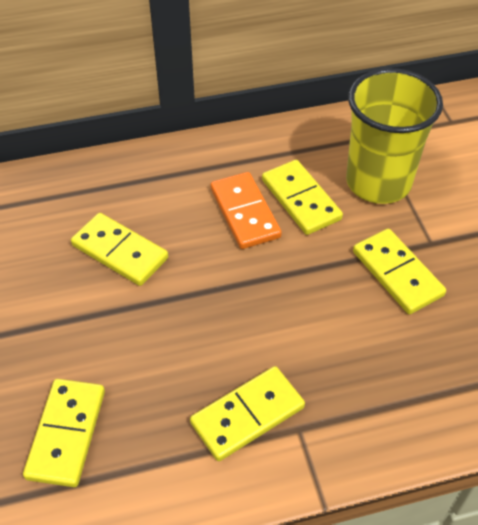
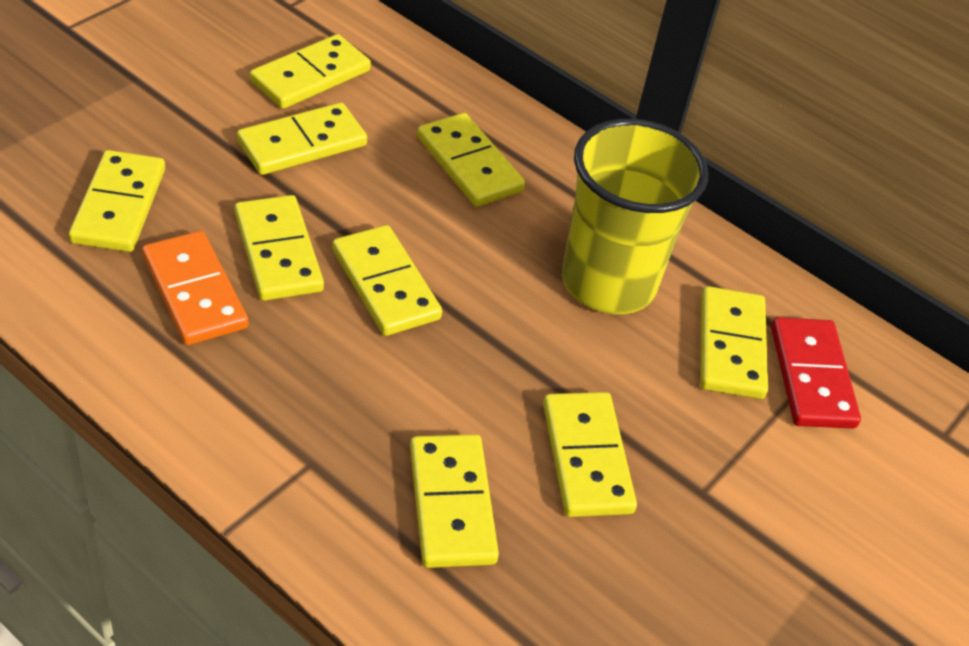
red domino: 0 -> 1
yellow domino: 5 -> 9

